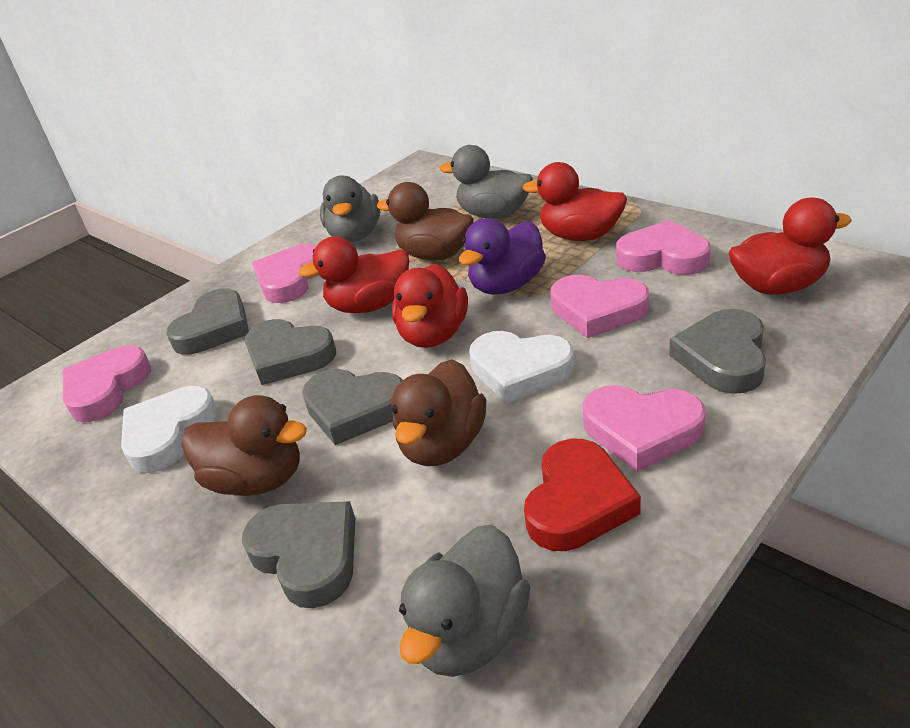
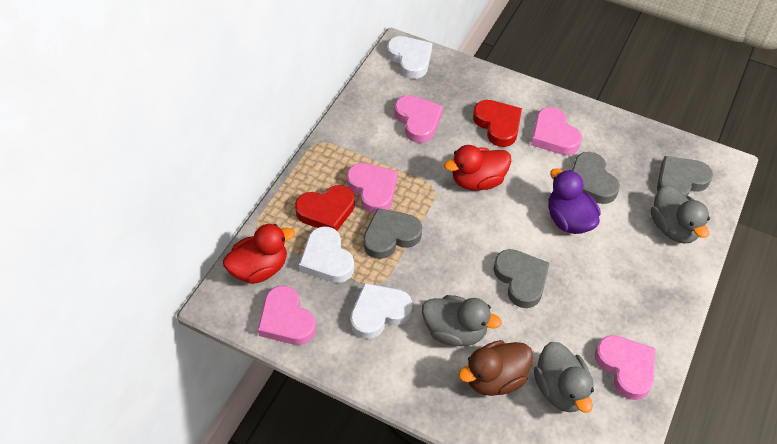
brown duck: 3 -> 1
grey heart: 5 -> 4
red duck: 4 -> 2
red heart: 1 -> 2
white heart: 2 -> 3

